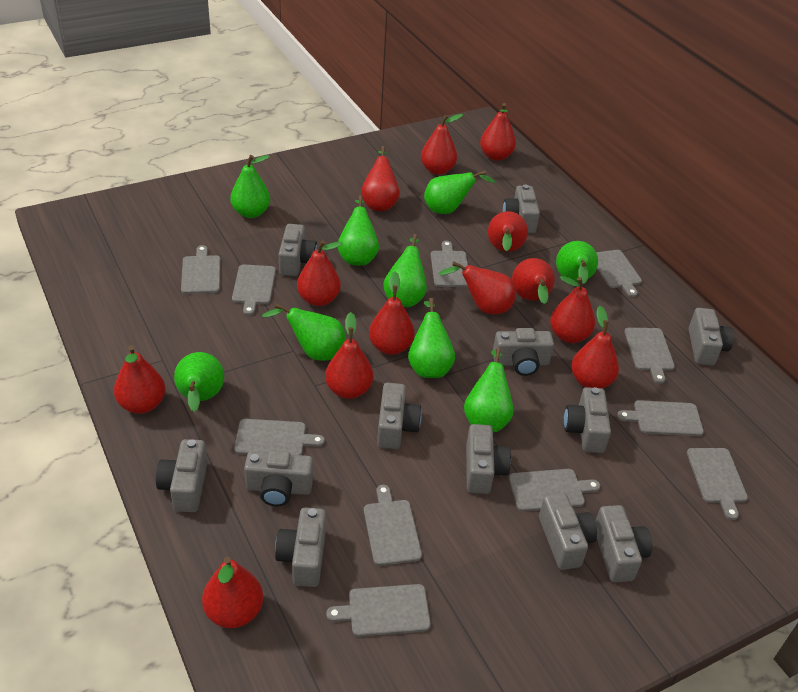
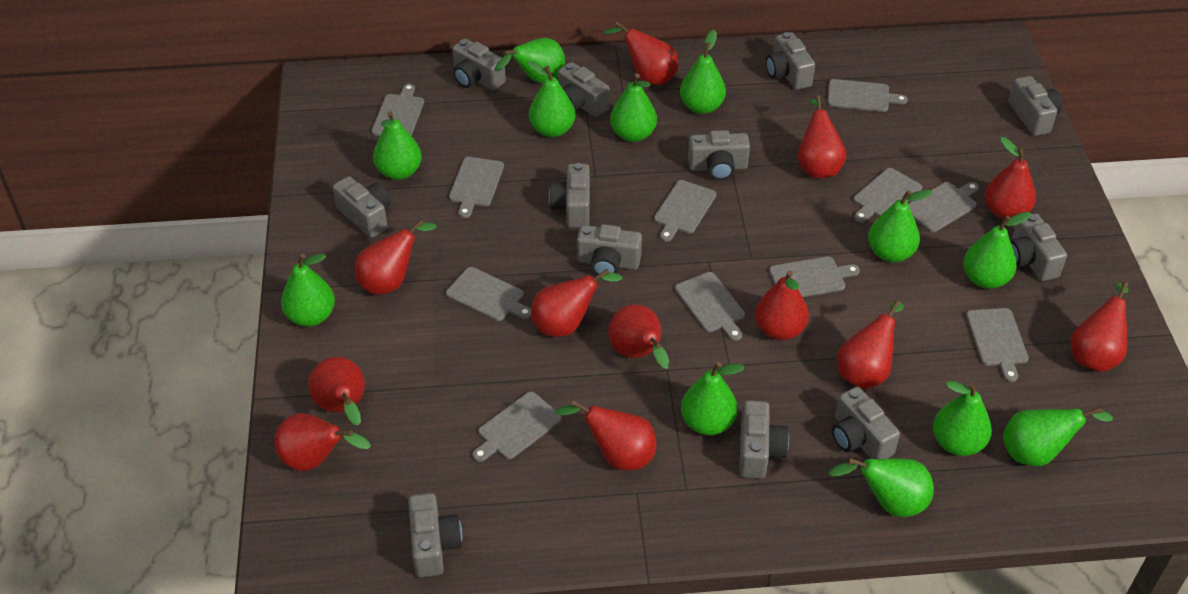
green pear: 9 -> 12
red pear: 13 -> 12

